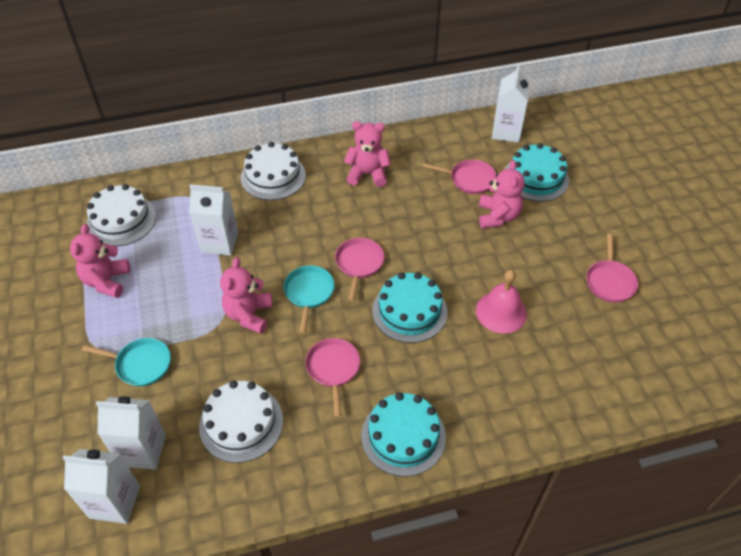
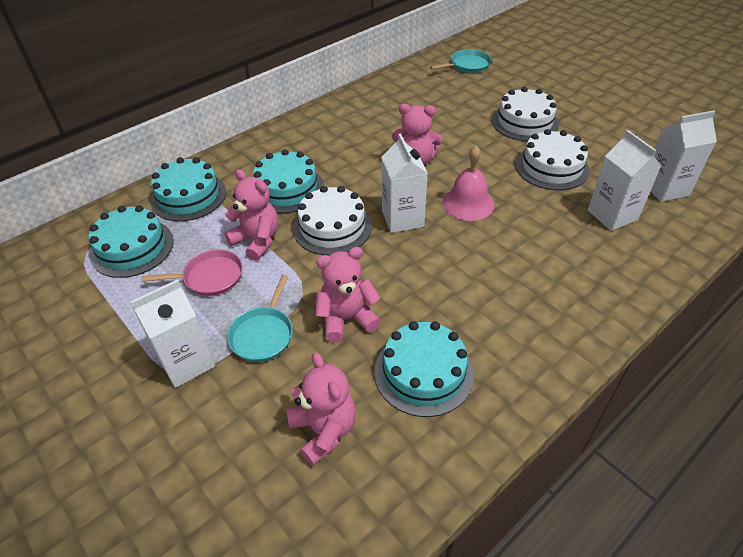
pink pan: 4 -> 1
turquoise cake: 3 -> 4

